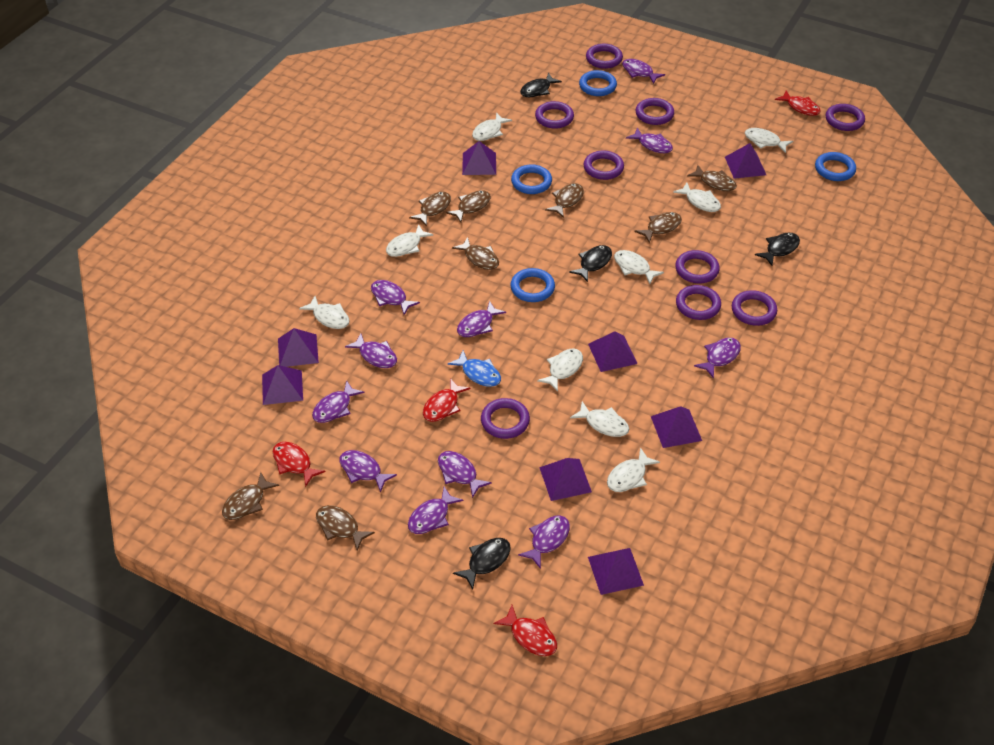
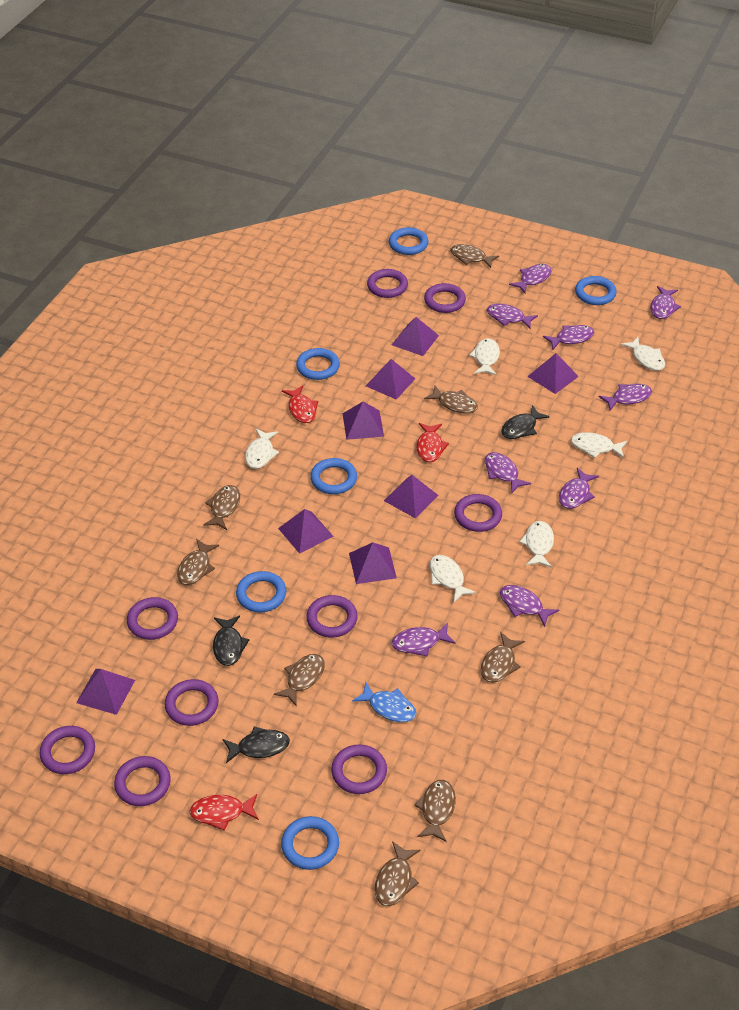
black fish: 4 -> 3
blue ring: 4 -> 6
purple fish: 11 -> 9
red fish: 4 -> 3
white fish: 9 -> 6

